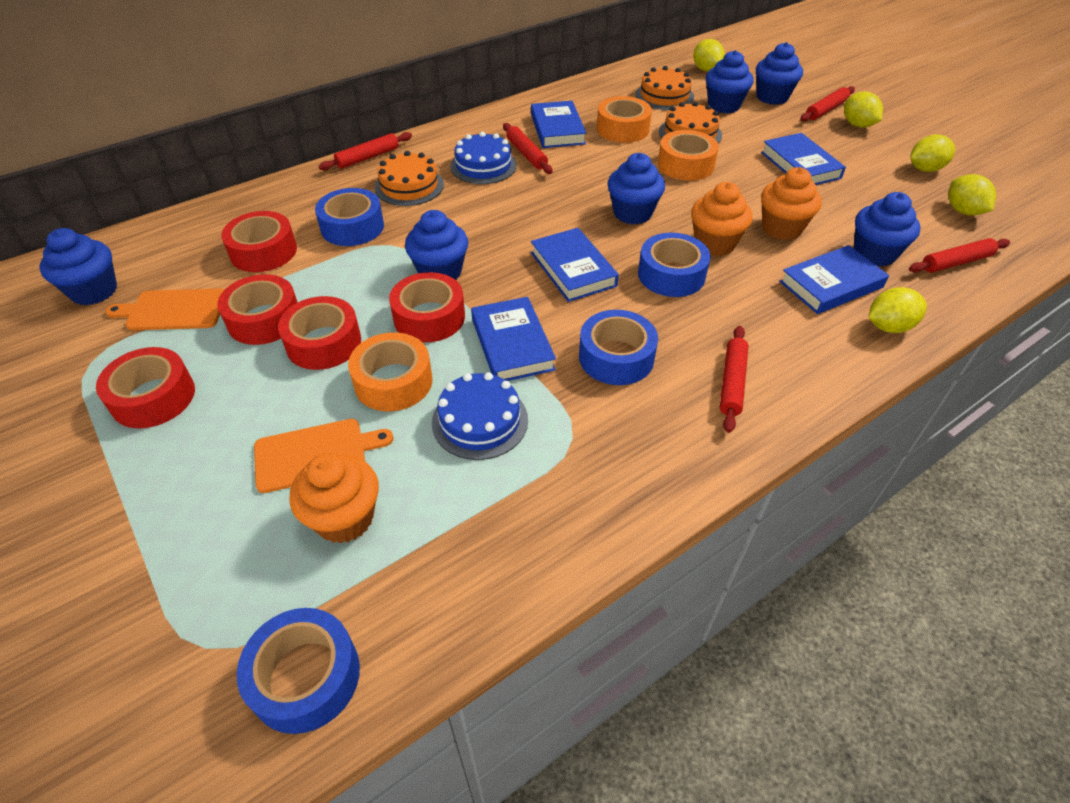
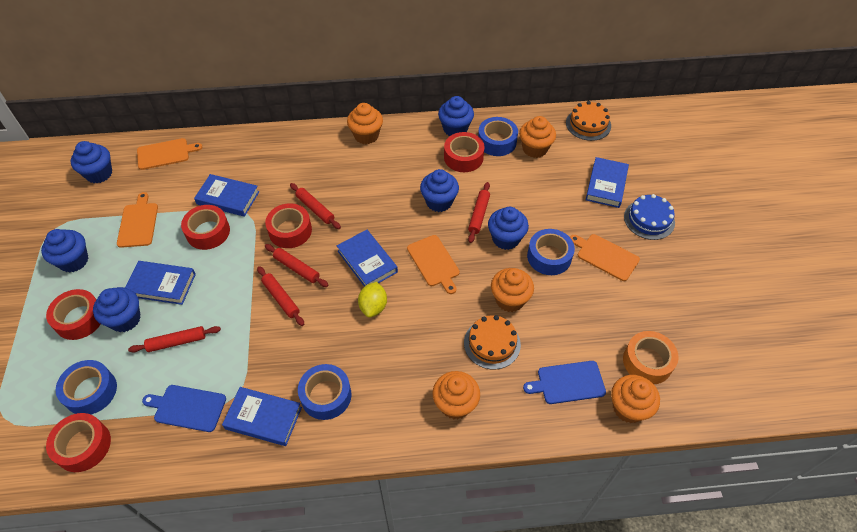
blue cake: 2 -> 1
blue cutting board: 0 -> 2
orange cake: 3 -> 2
orange cupcake: 3 -> 5
orange cutting board: 2 -> 4
orange tape: 3 -> 1
yellow lemon: 5 -> 1

